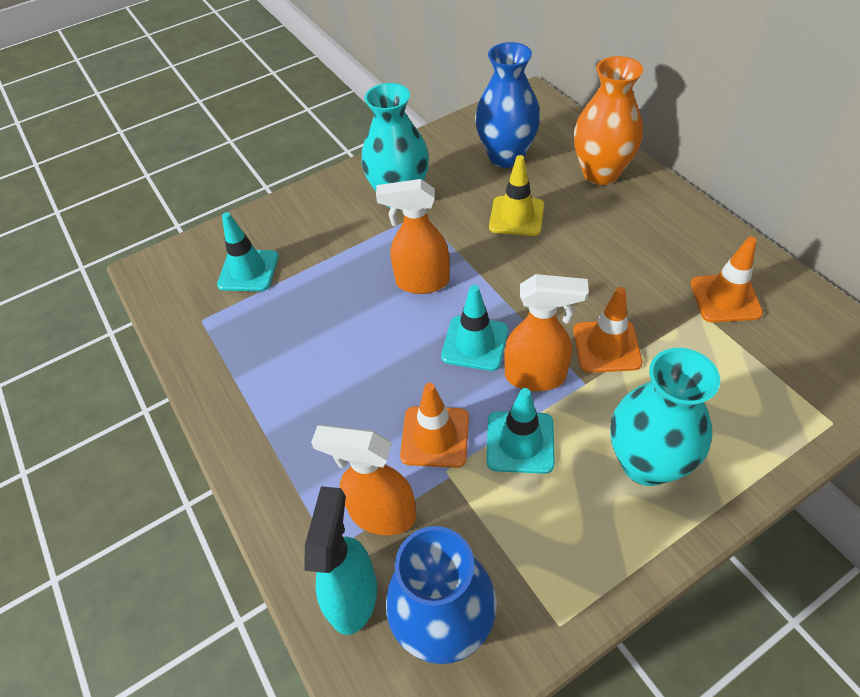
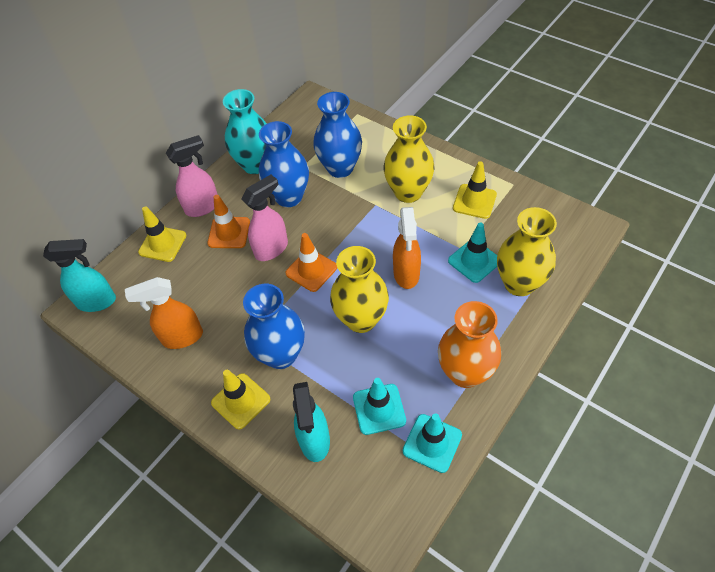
blue vase: 2 -> 3
orange spray bottle: 3 -> 2
orange traffic cone: 3 -> 2
pink spray bottle: 0 -> 2
turquoise spray bottle: 1 -> 2
turquoise vase: 2 -> 1
yellow traffic cone: 1 -> 3
yellow vase: 0 -> 3

